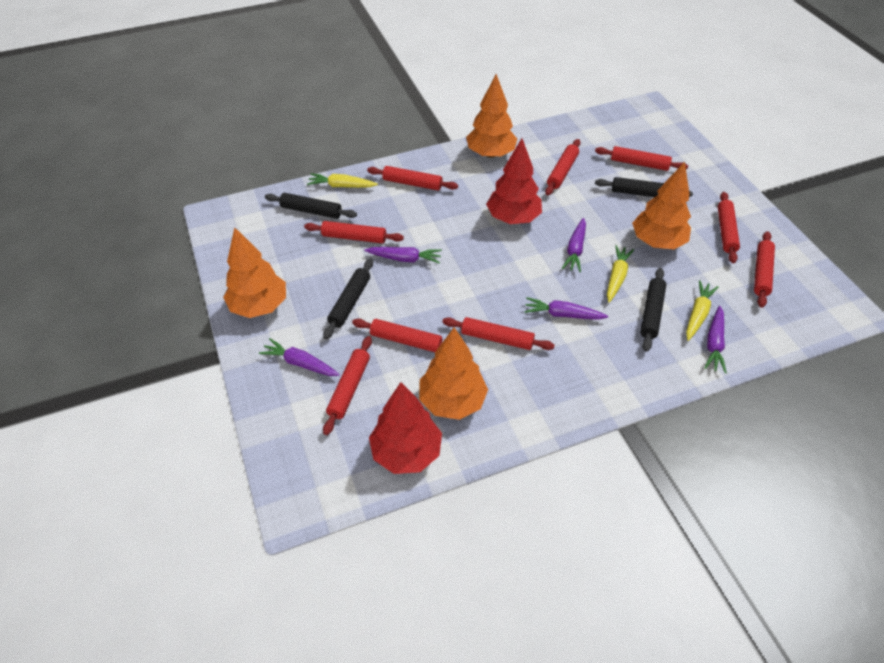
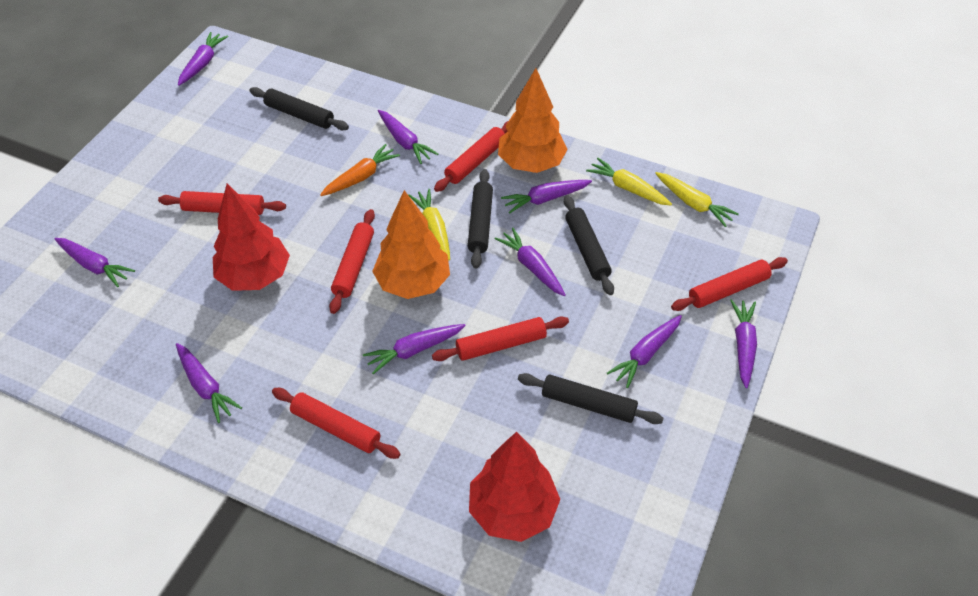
orange carrot: 0 -> 1
orange tree: 4 -> 2
purple carrot: 5 -> 9
red rolling pin: 9 -> 6

